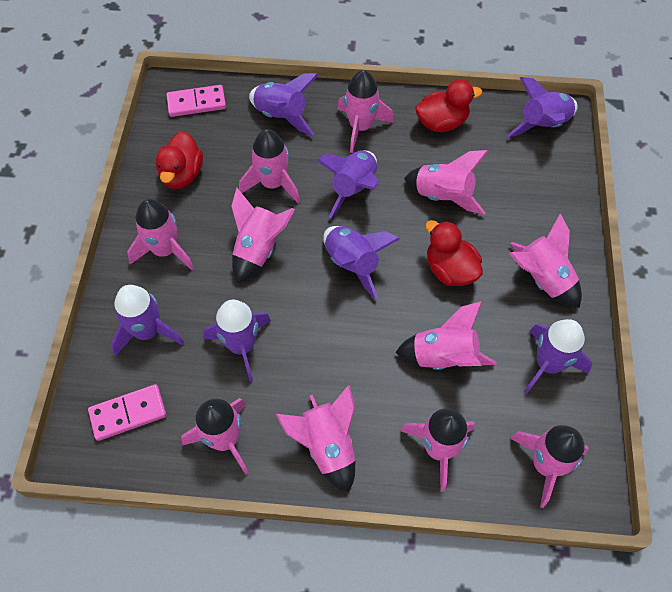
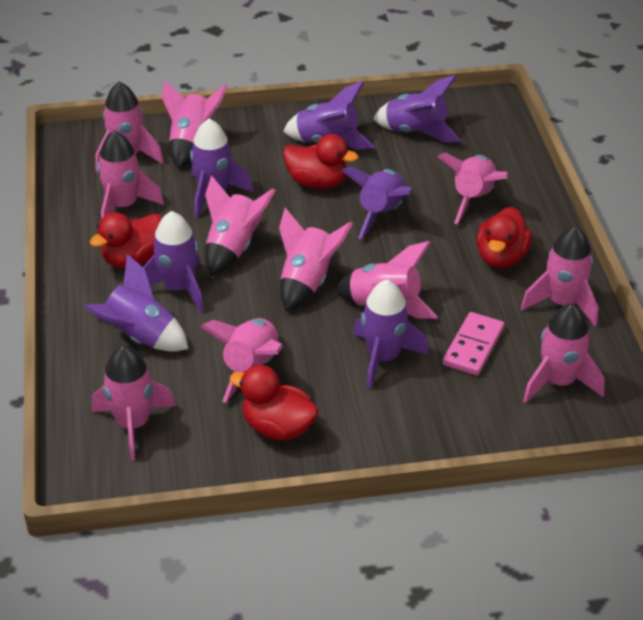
pink domino: 2 -> 1
red duck: 3 -> 4

